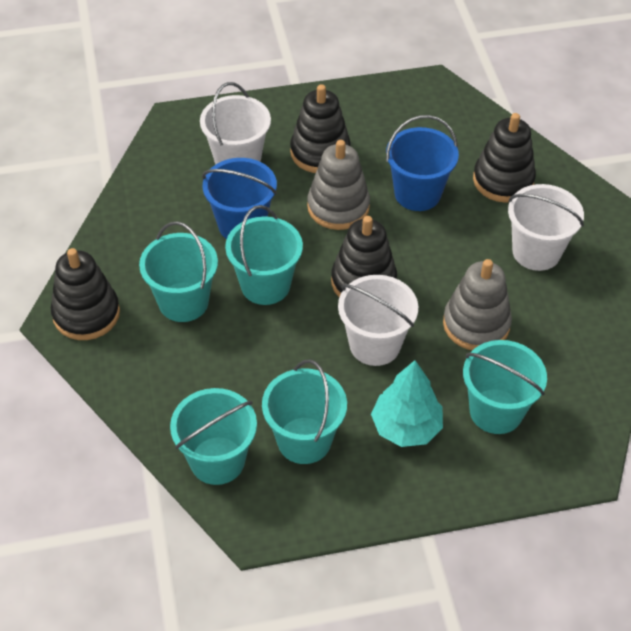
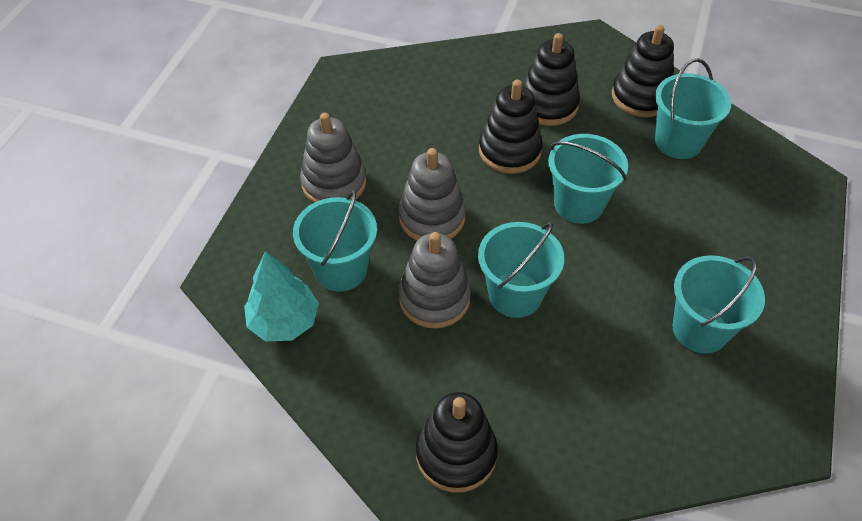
blue bucket: 2 -> 0
grey stacking toy: 2 -> 3
white bucket: 3 -> 0

